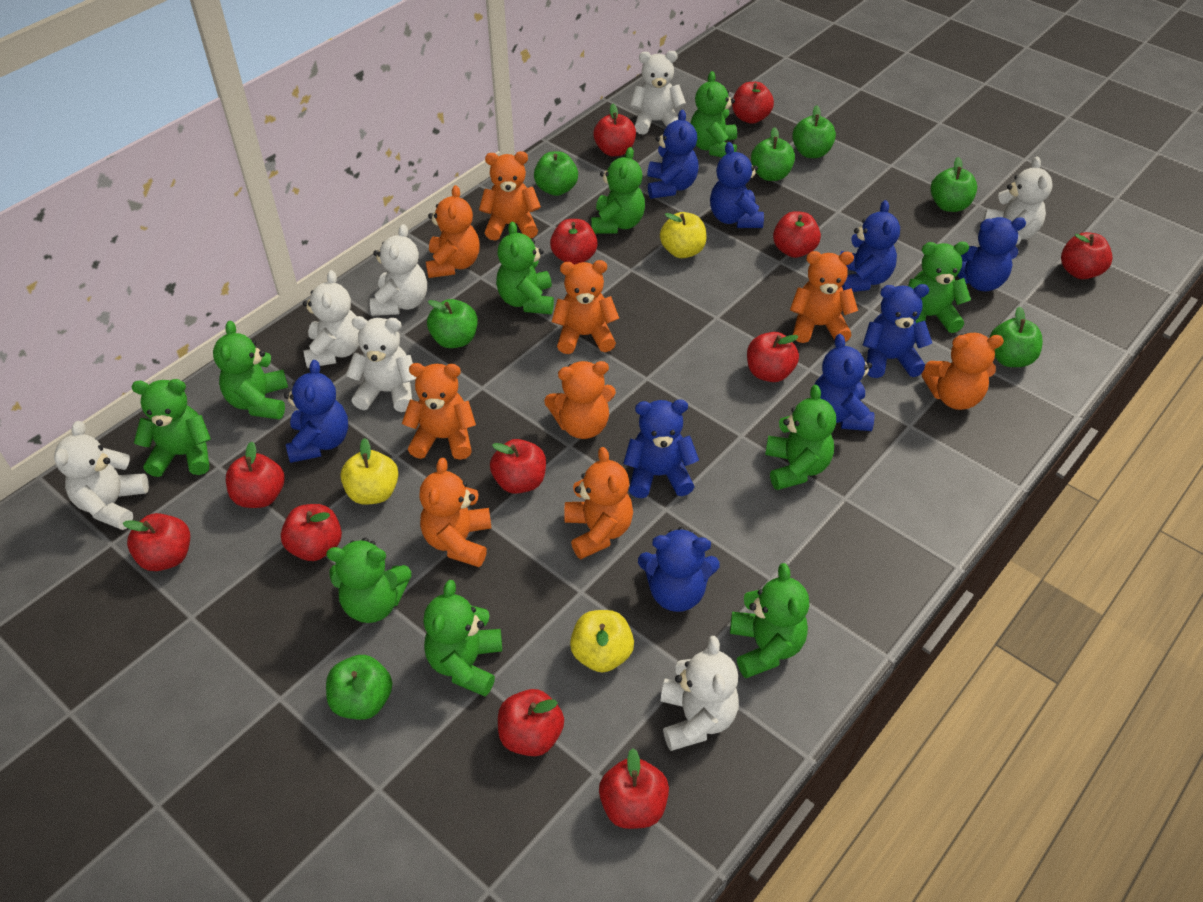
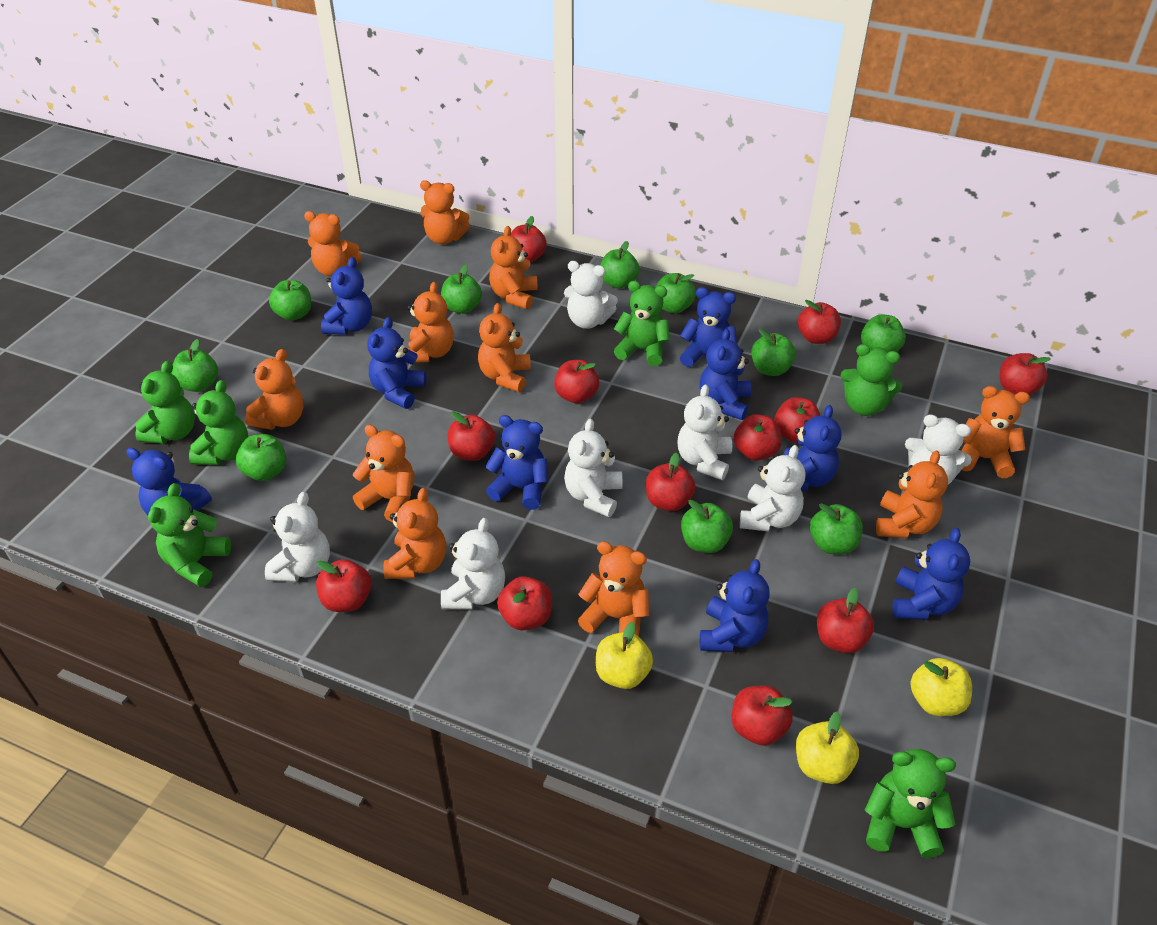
green apple: 7 -> 10
green teddy bear: 10 -> 6
orange teddy bear: 9 -> 11

